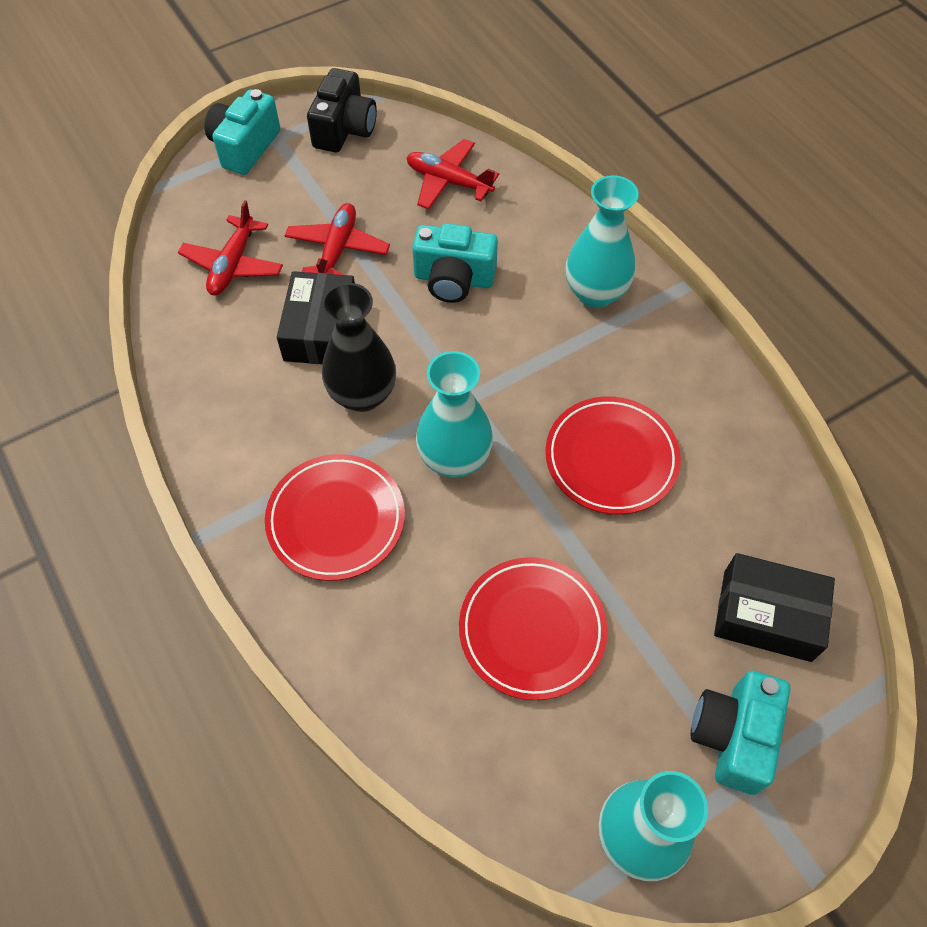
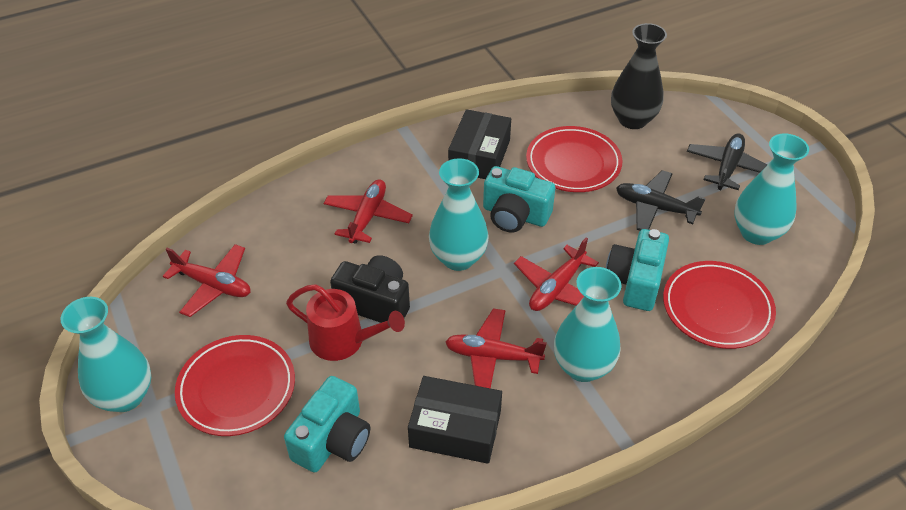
black plane: 0 -> 2
red plane: 3 -> 4
red watering can: 0 -> 1
turquoise vase: 3 -> 4

